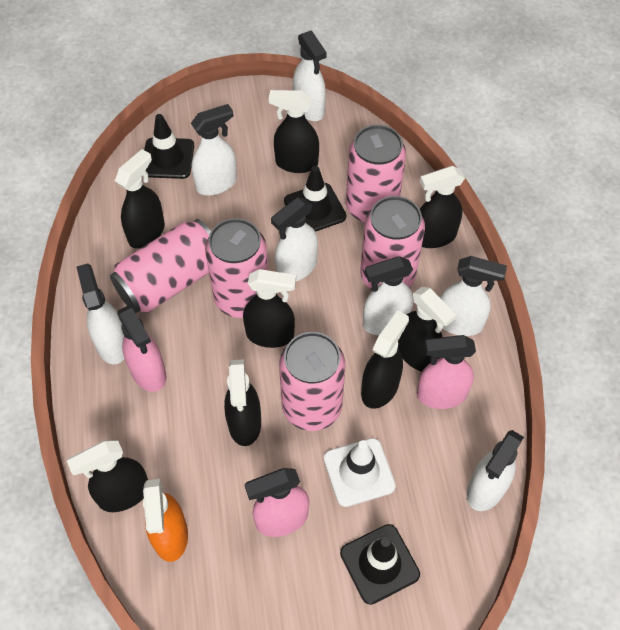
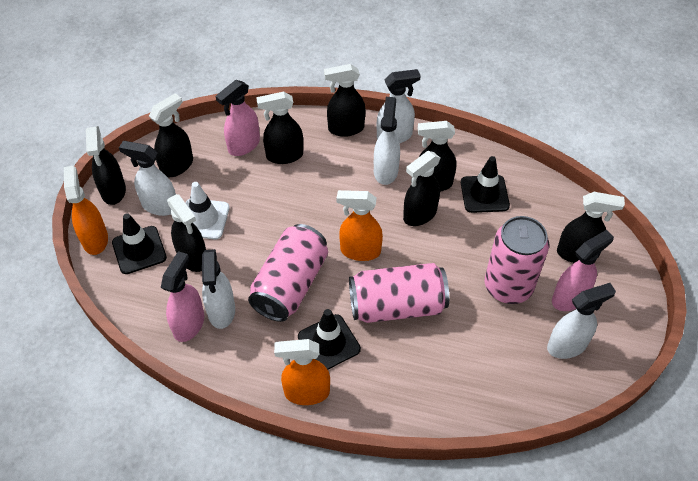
orange spray bottle: 1 -> 3
pink can: 5 -> 3
white spray bottle: 7 -> 5

